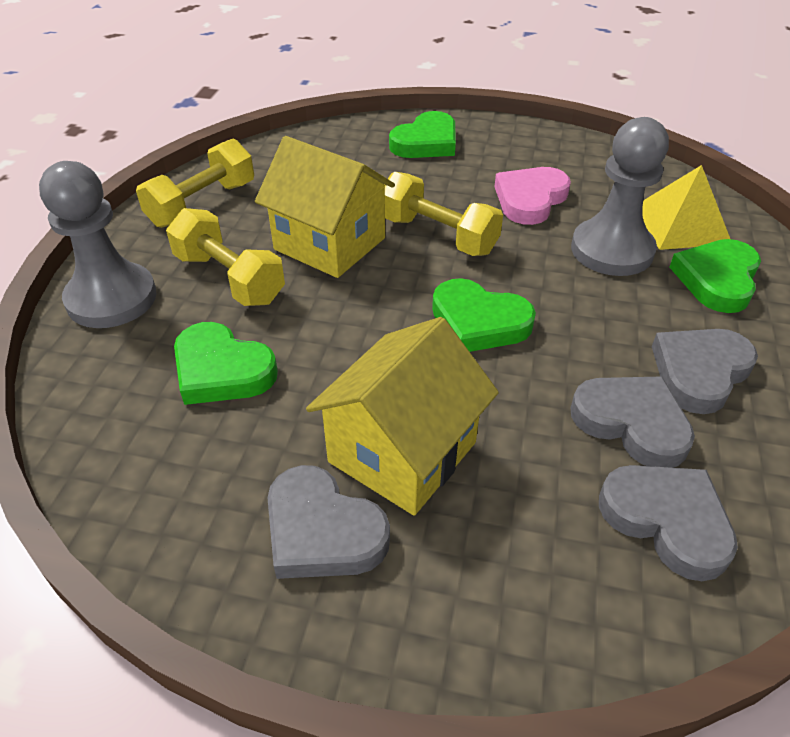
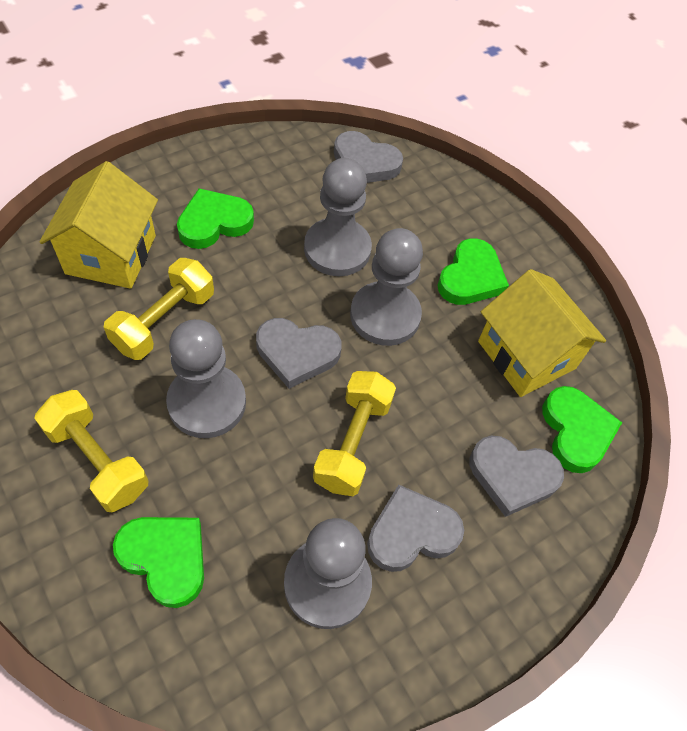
grey pawn: 2 -> 4
pink heart: 1 -> 0
yellow pyramid: 1 -> 0

